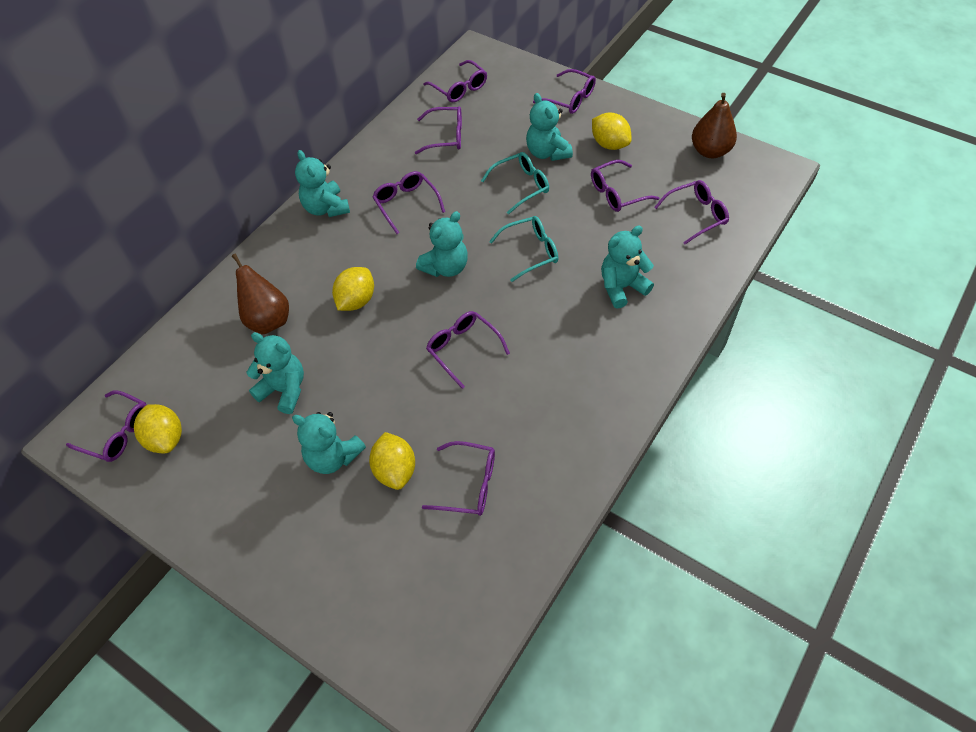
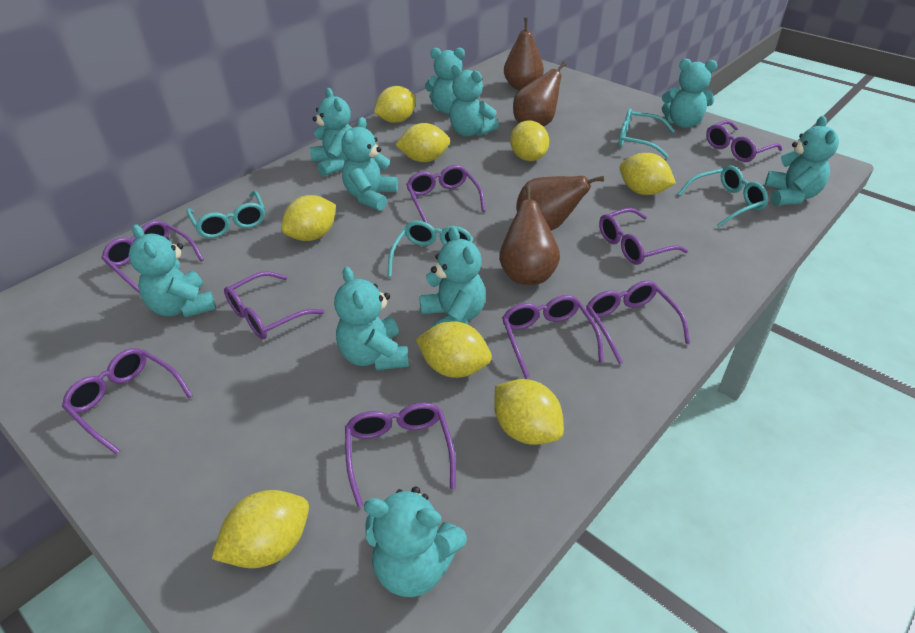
brown pear: 2 -> 4
turquoise glasses: 2 -> 4
turquoise teddy bear: 6 -> 10
yellow lemon: 4 -> 8

